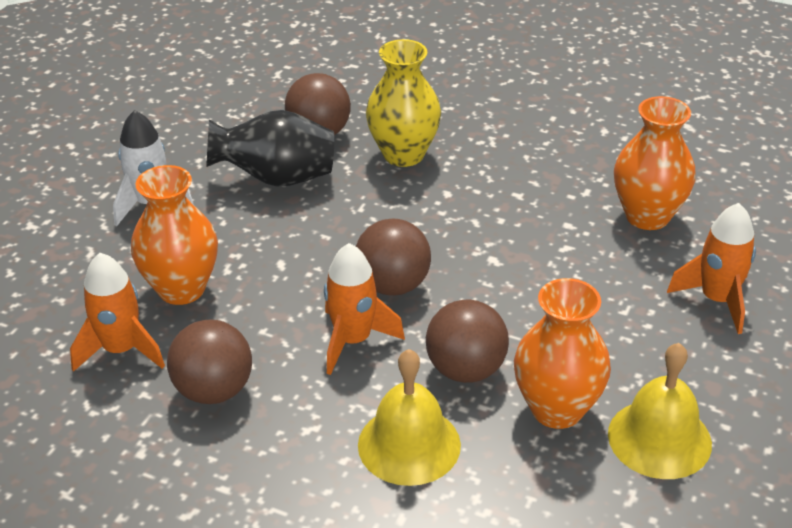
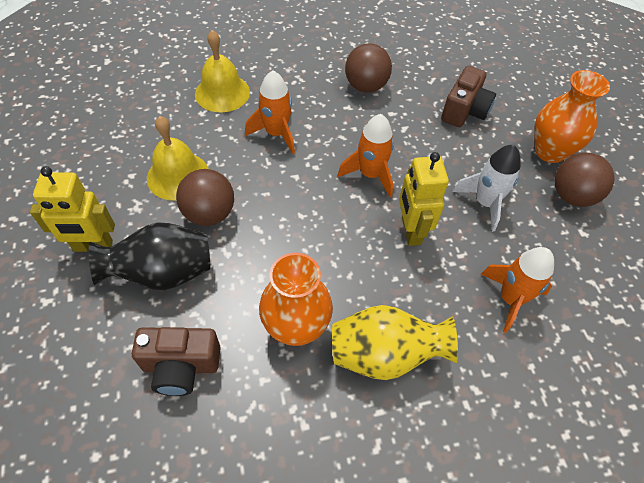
brown ball: 4 -> 3
brown camera: 0 -> 2
orange vase: 3 -> 2
yellow robot: 0 -> 2

